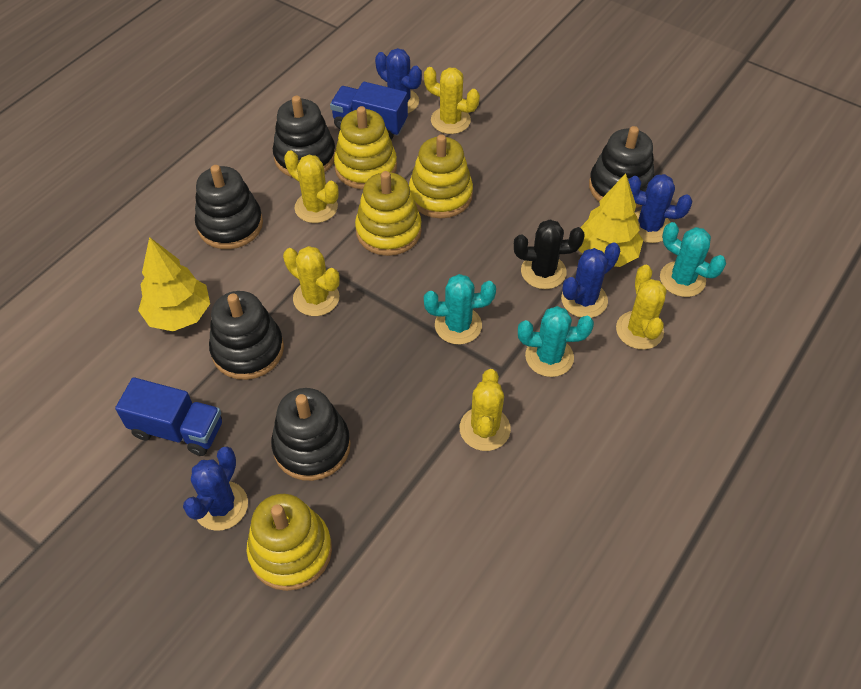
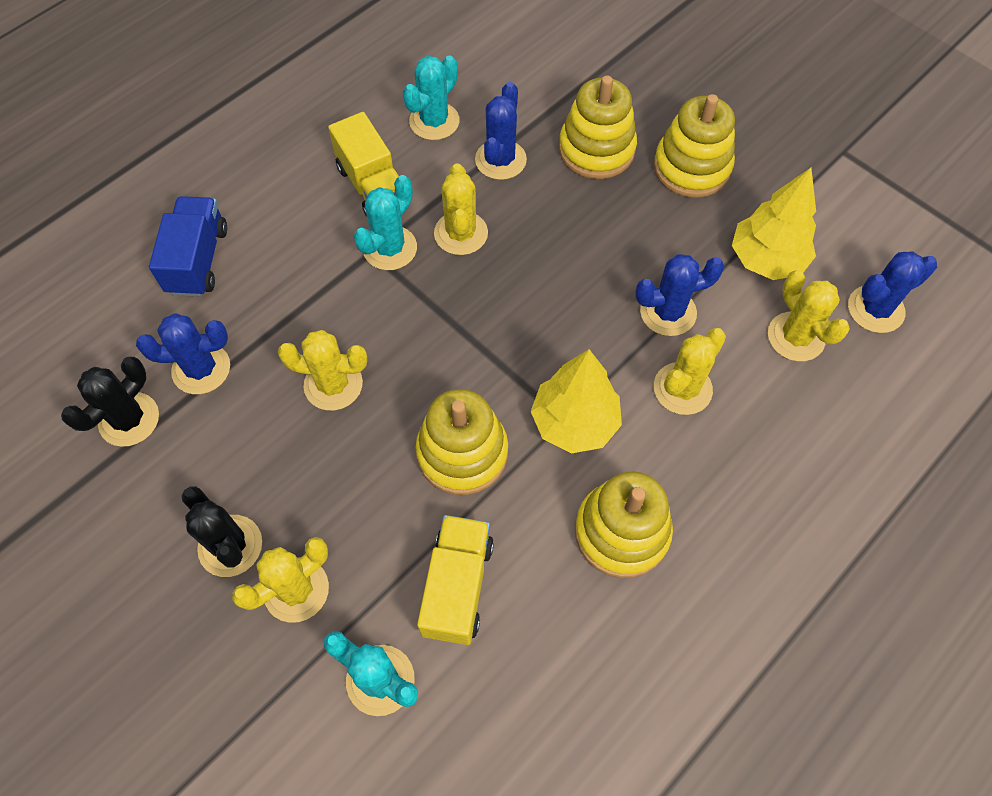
black cactus: 1 -> 2
black stacking toy: 5 -> 0
blue truck: 2 -> 1
yellow truck: 0 -> 2

